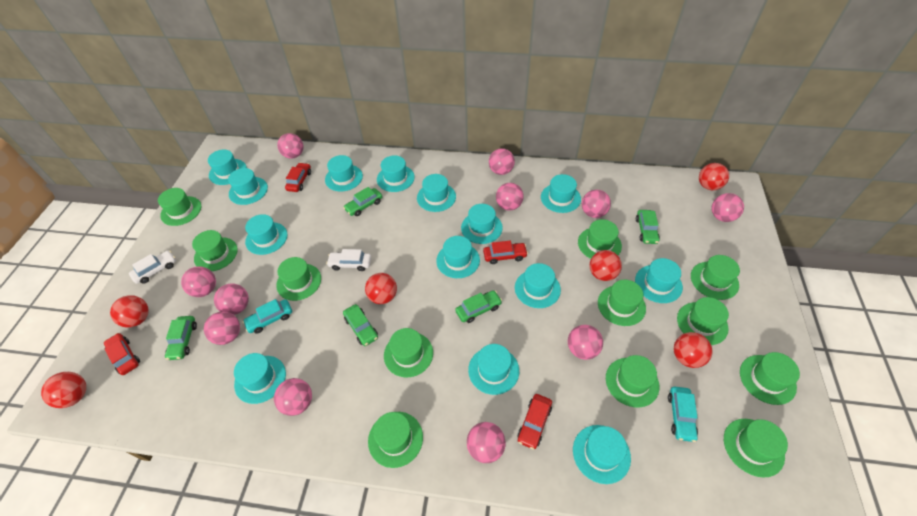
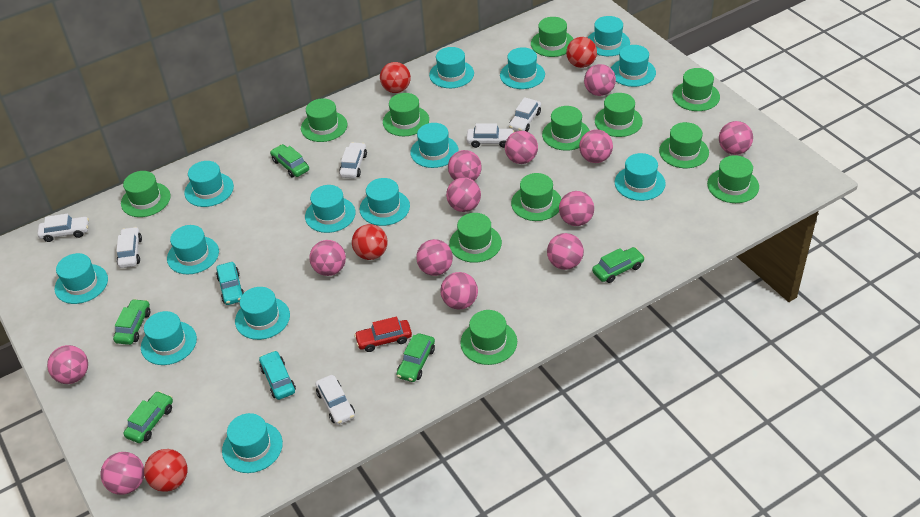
pink ball: 11 -> 13
red ball: 6 -> 4
red car: 4 -> 1
white car: 2 -> 6

